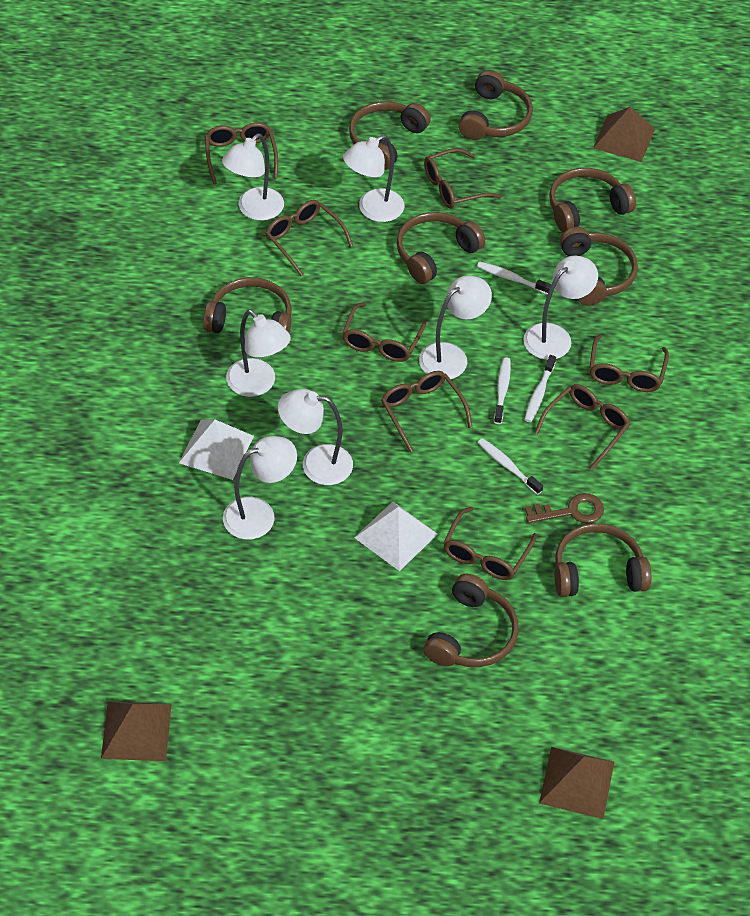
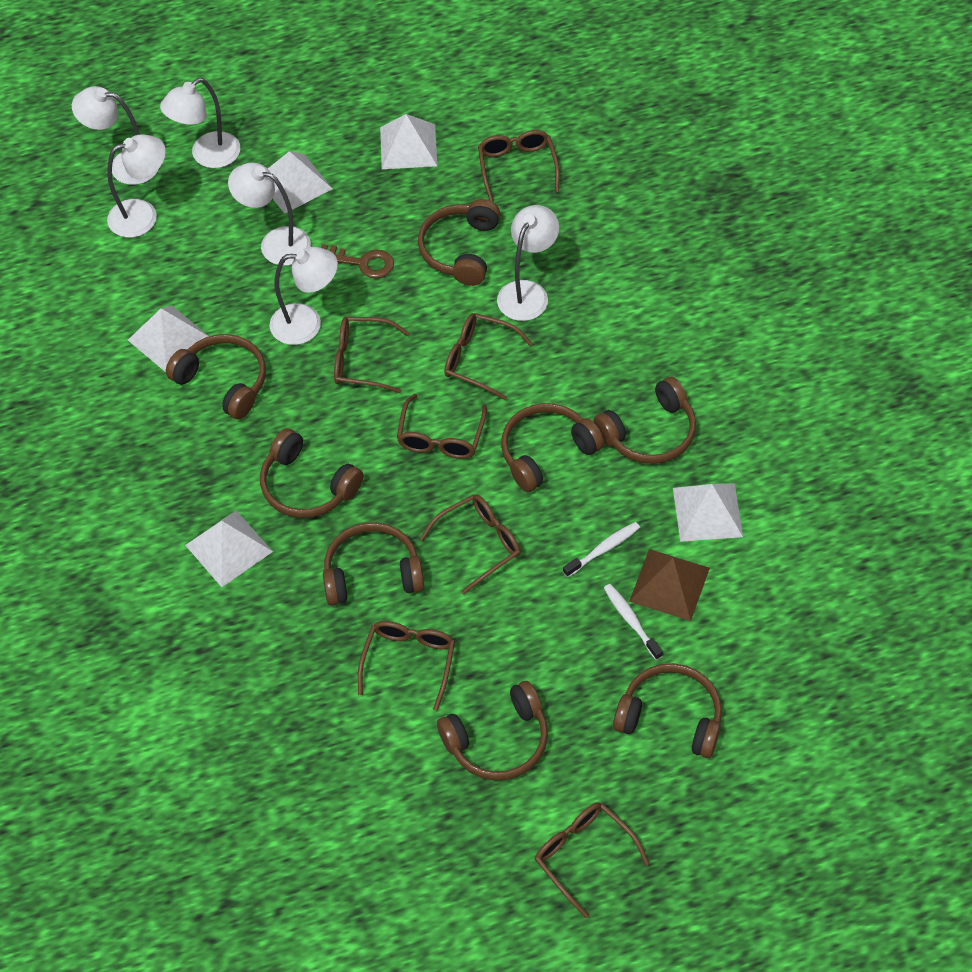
brown glasses: 8 -> 7
brown pyramid: 3 -> 1
white lamp: 7 -> 6
white pyramid: 2 -> 5
white toothbrush: 4 -> 2

